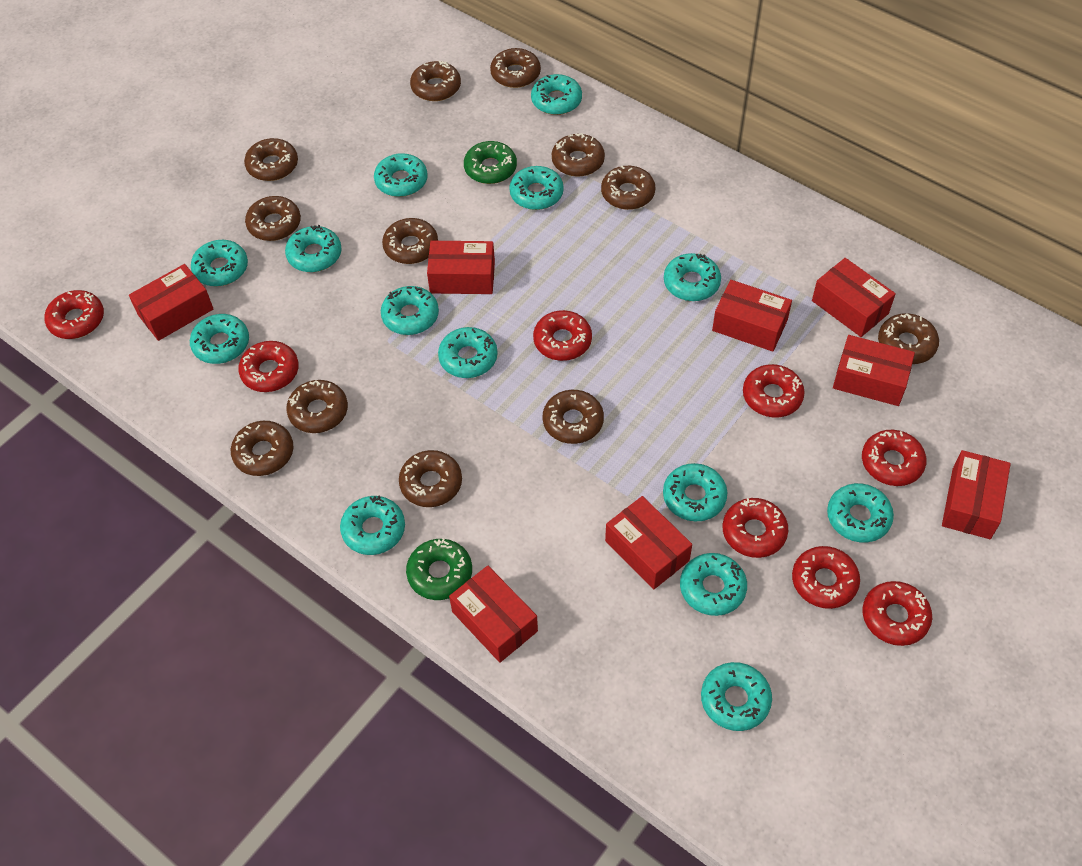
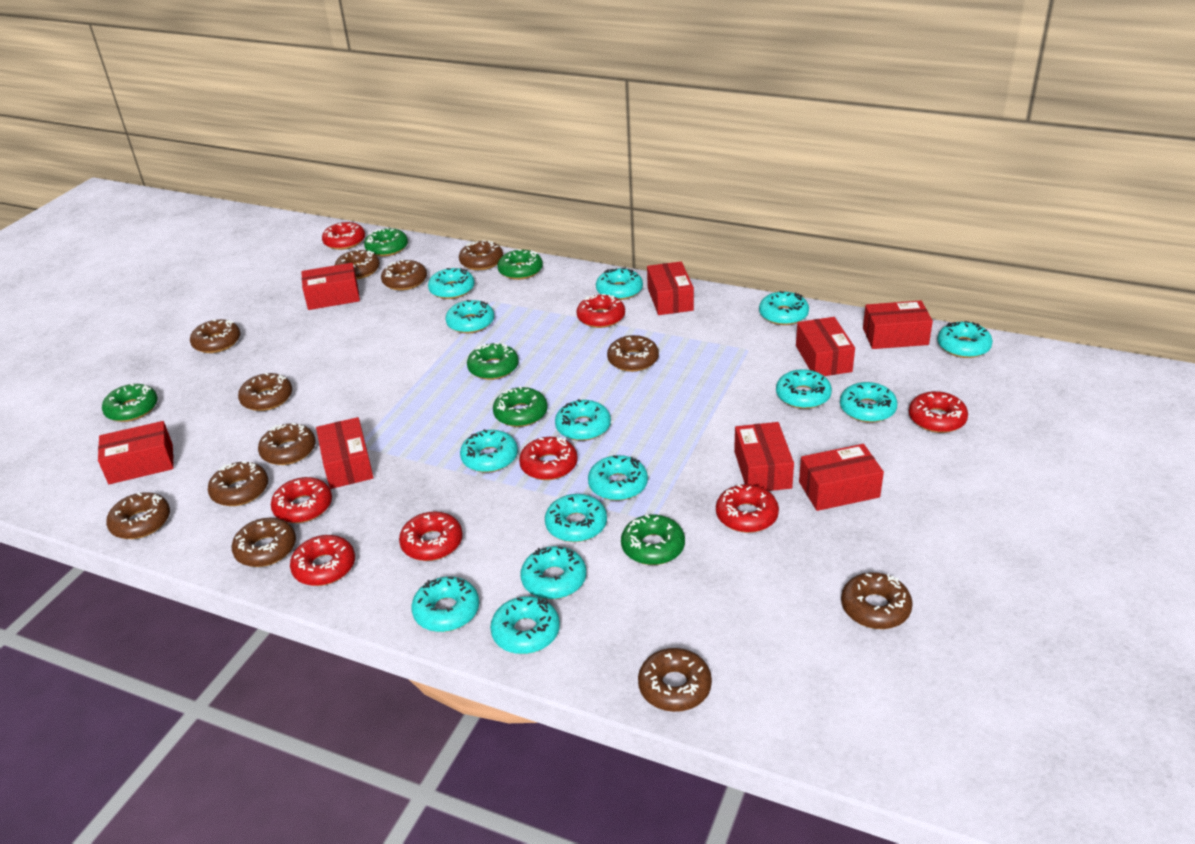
green donut: 2 -> 6

